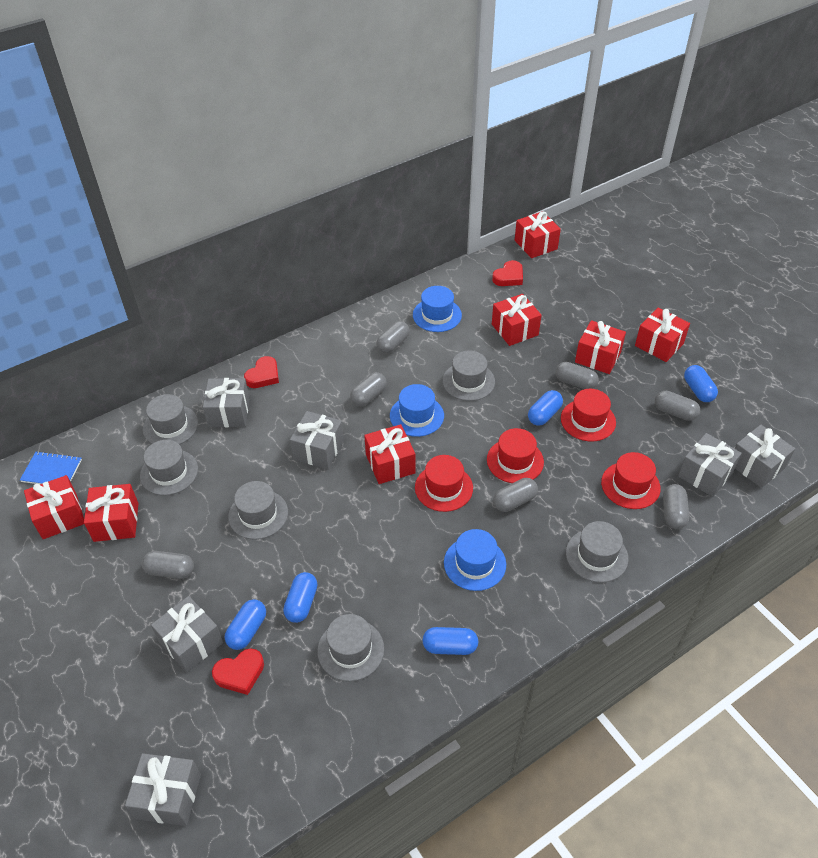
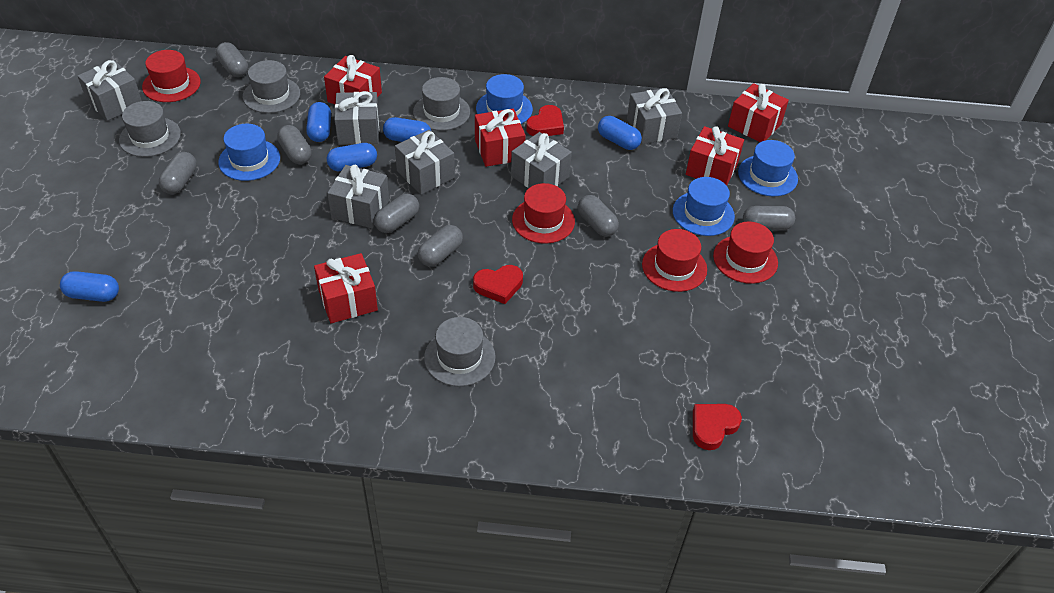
blue hat: 3 -> 4
blue notebook: 1 -> 0
grey hat: 6 -> 4
red gift: 7 -> 5

